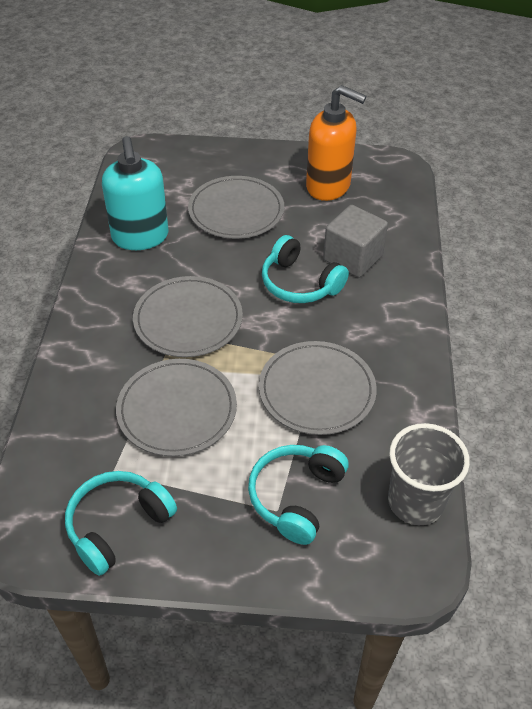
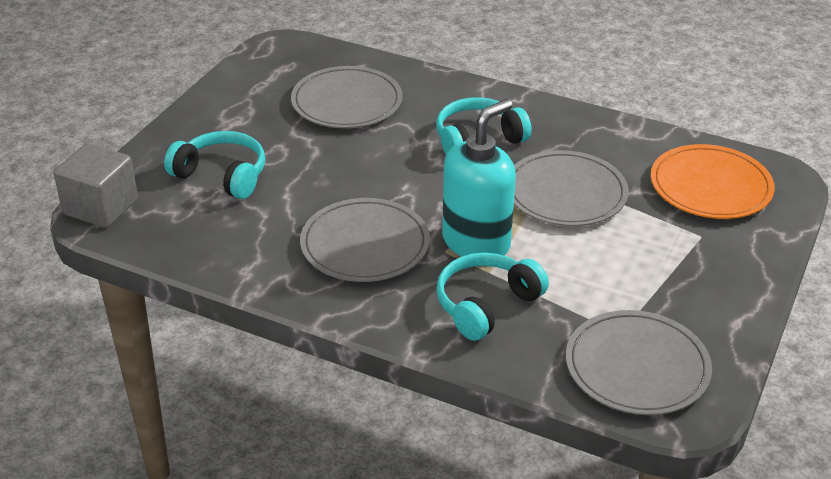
grey cup: 1 -> 0
orange plate: 0 -> 1
orange soap dispenser: 1 -> 0

